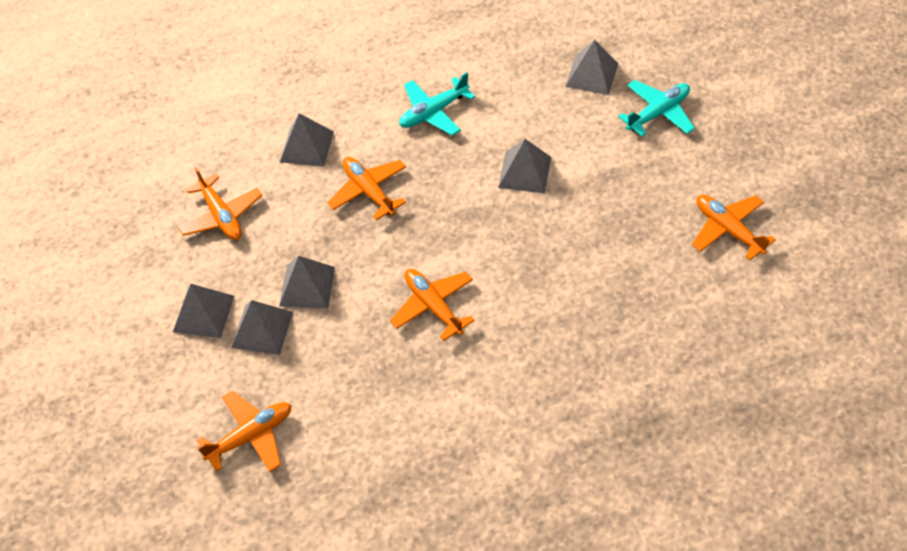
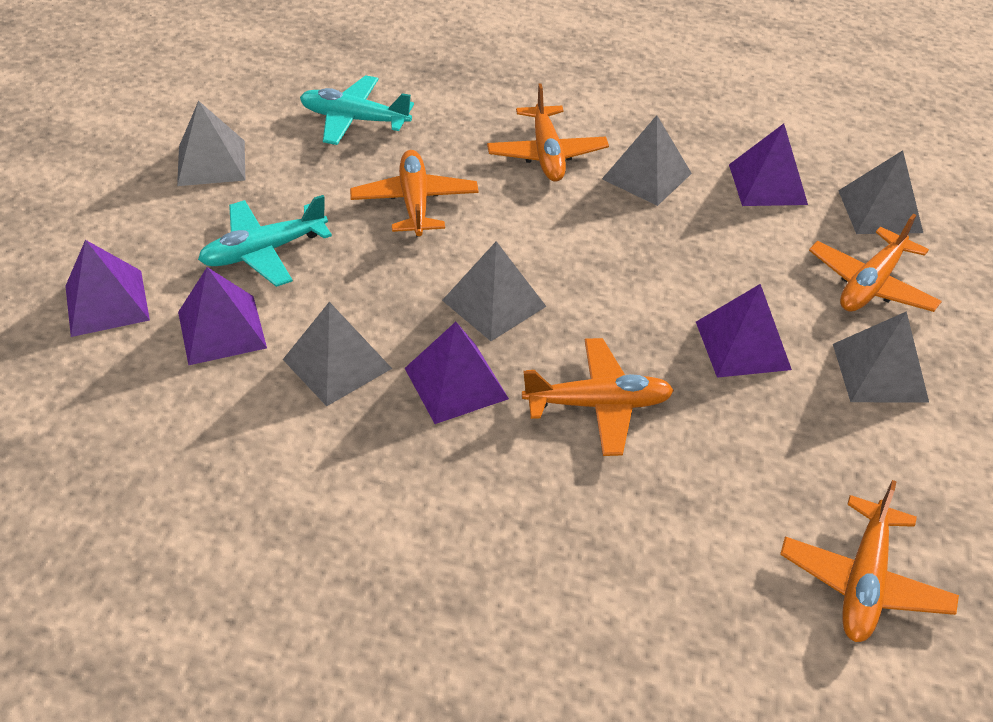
purple pyramid: 0 -> 5

